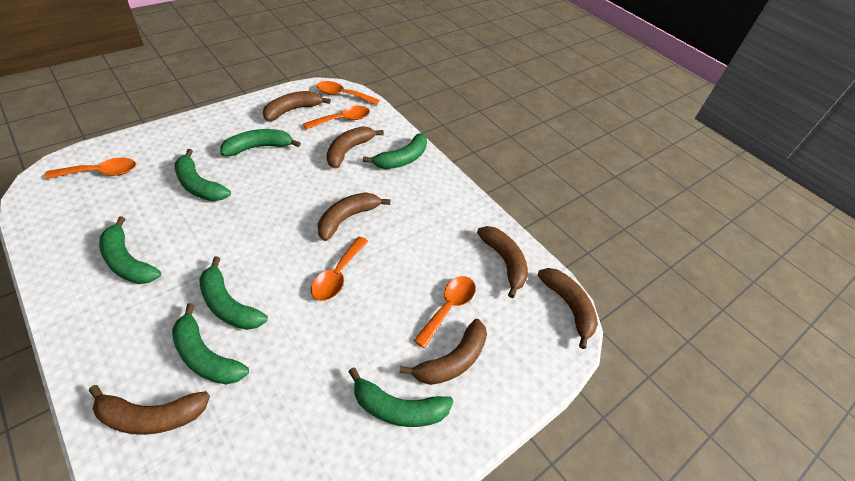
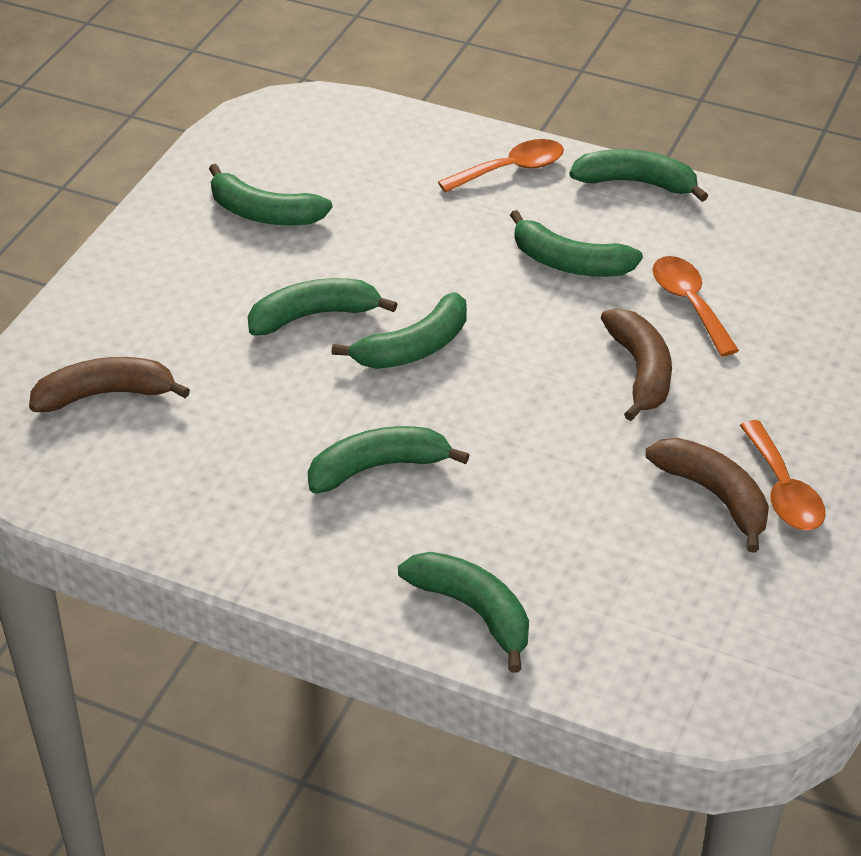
brown banana: 7 -> 3
orange spoon: 5 -> 3

